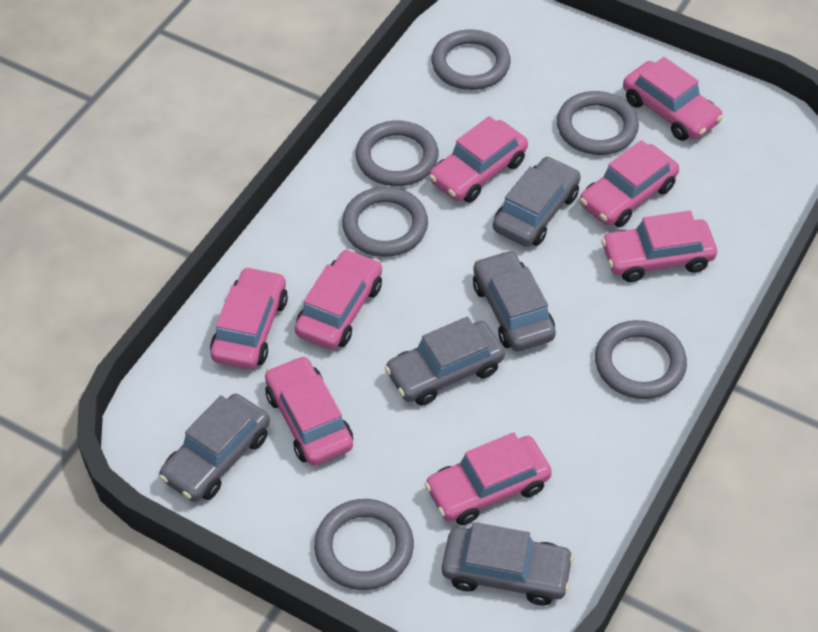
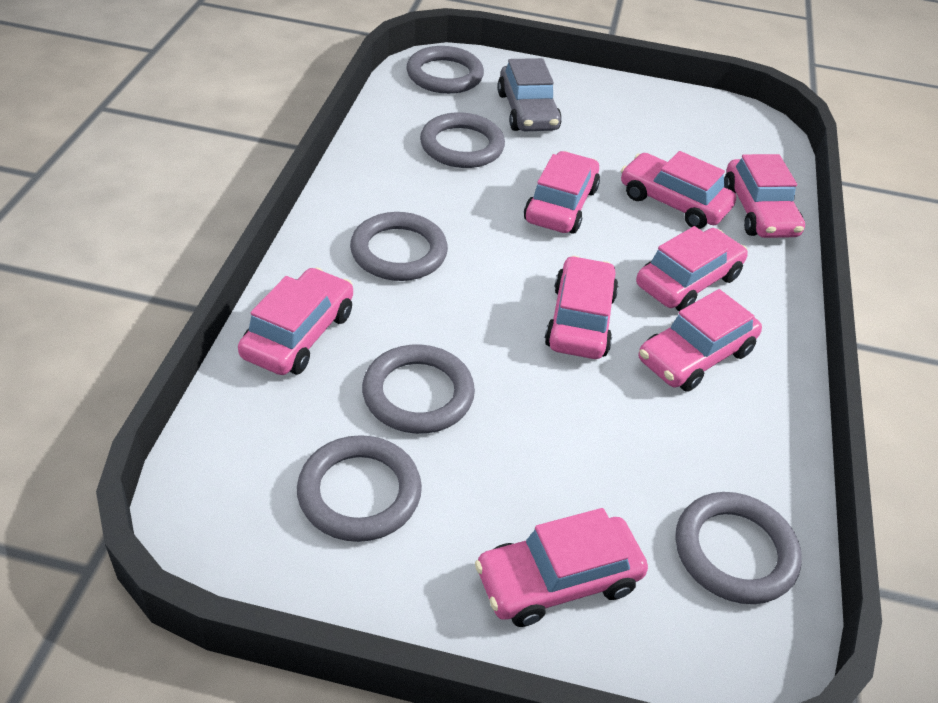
grey car: 5 -> 1

